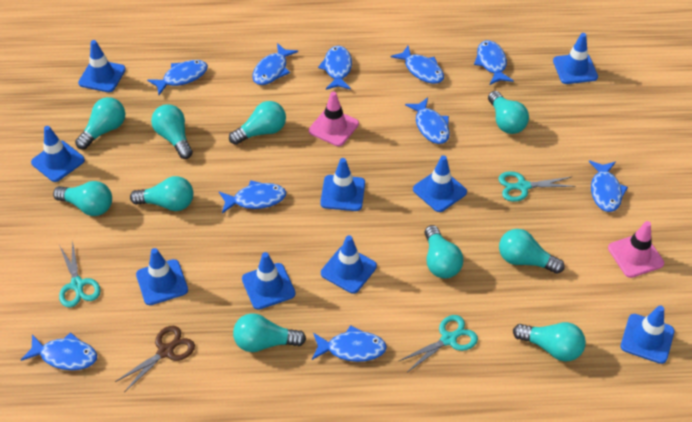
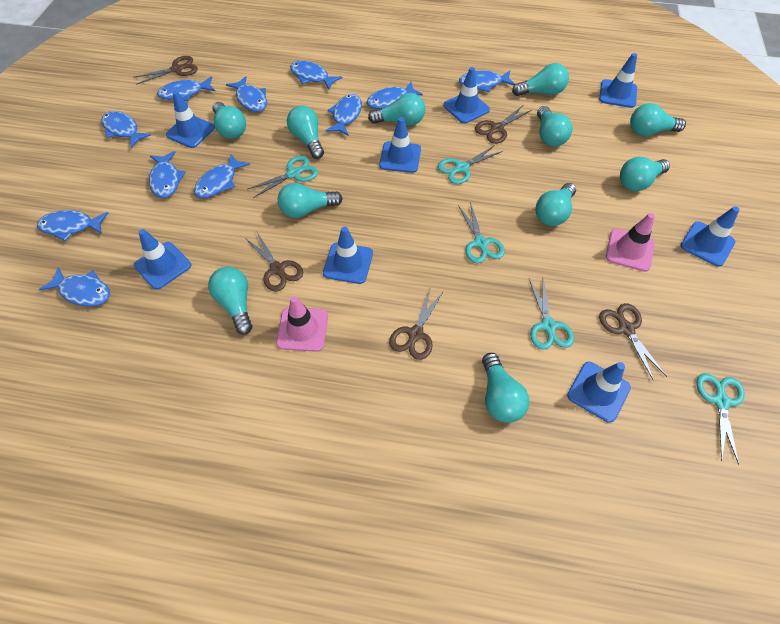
blue fish: 10 -> 11
blue traffic cone: 9 -> 8
brown scissors: 1 -> 5
turquoise light bulb: 10 -> 11
turquoise scissors: 3 -> 5

